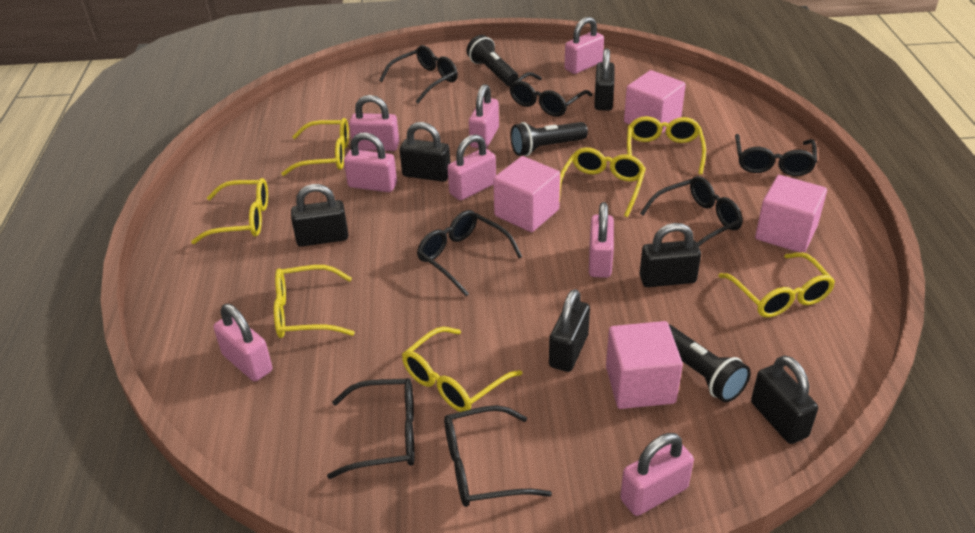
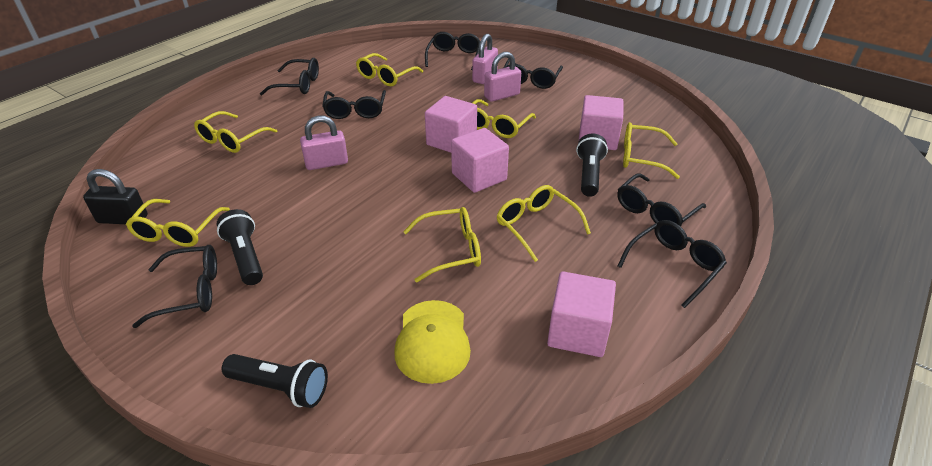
black padlock: 6 -> 1
pink padlock: 8 -> 3
yellow cap: 0 -> 1

